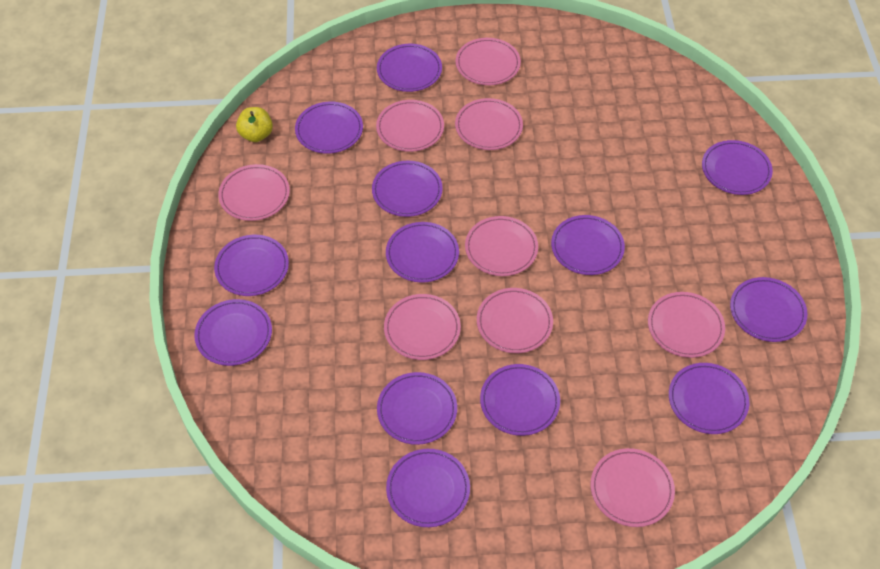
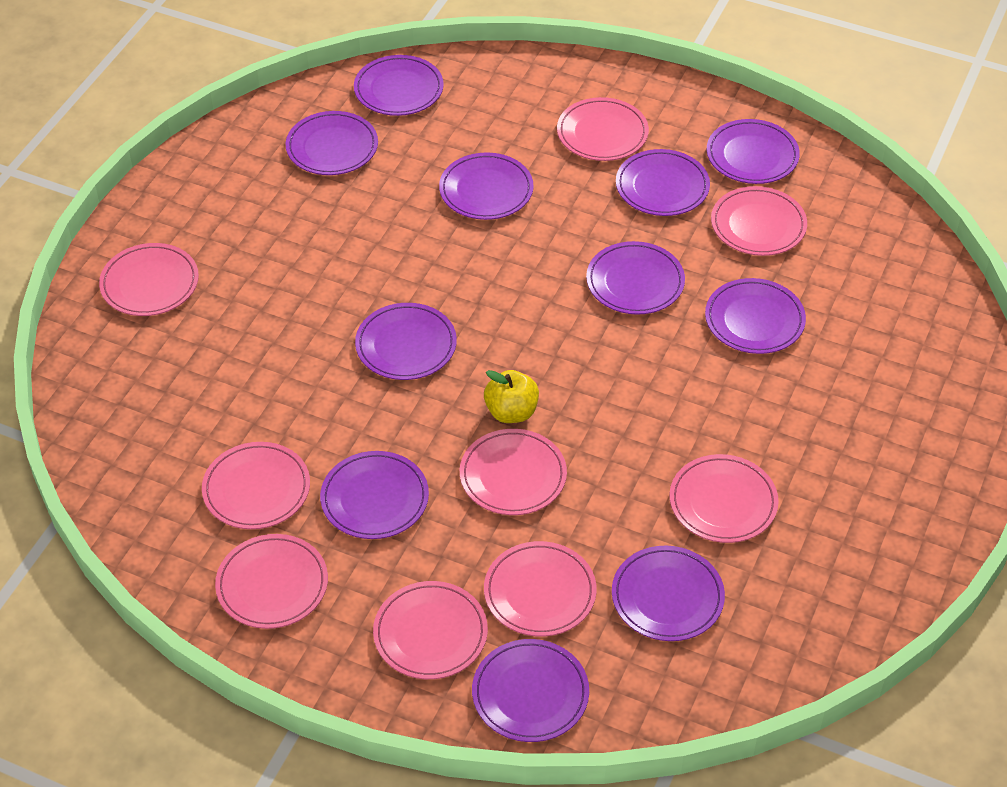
purple plate: 13 -> 11

